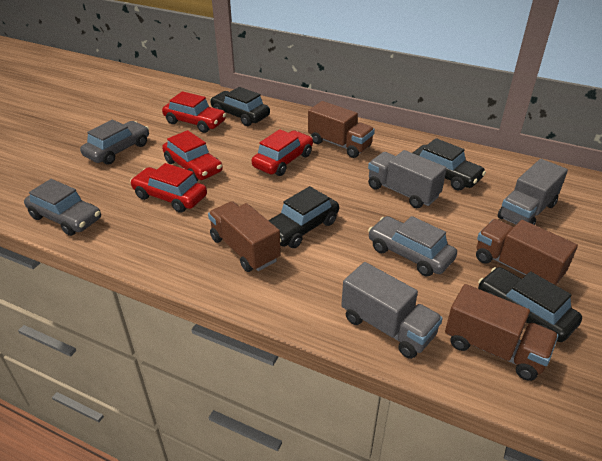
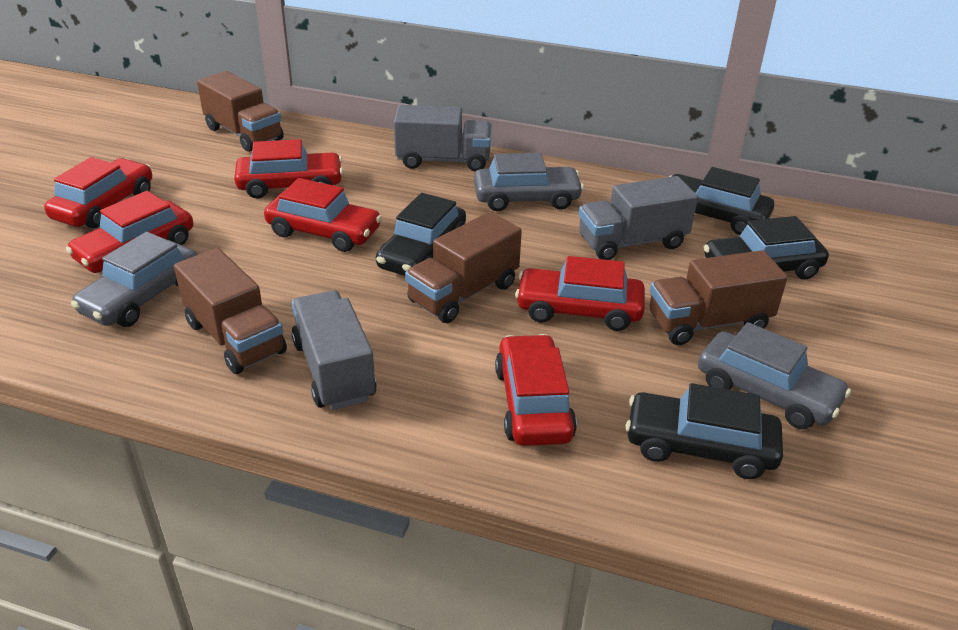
red car: 4 -> 6

